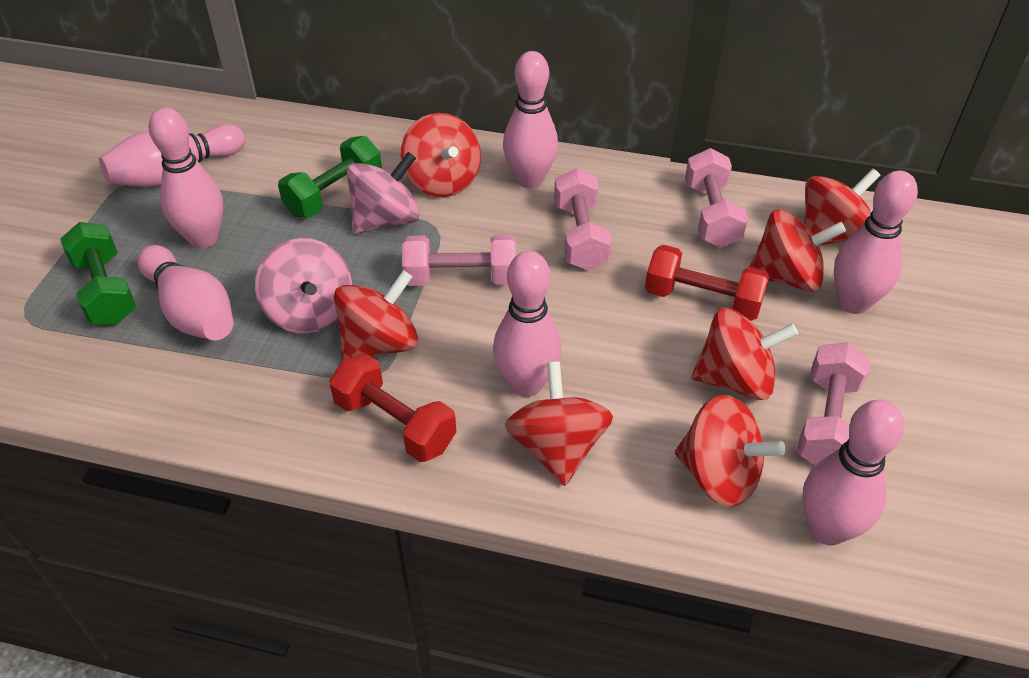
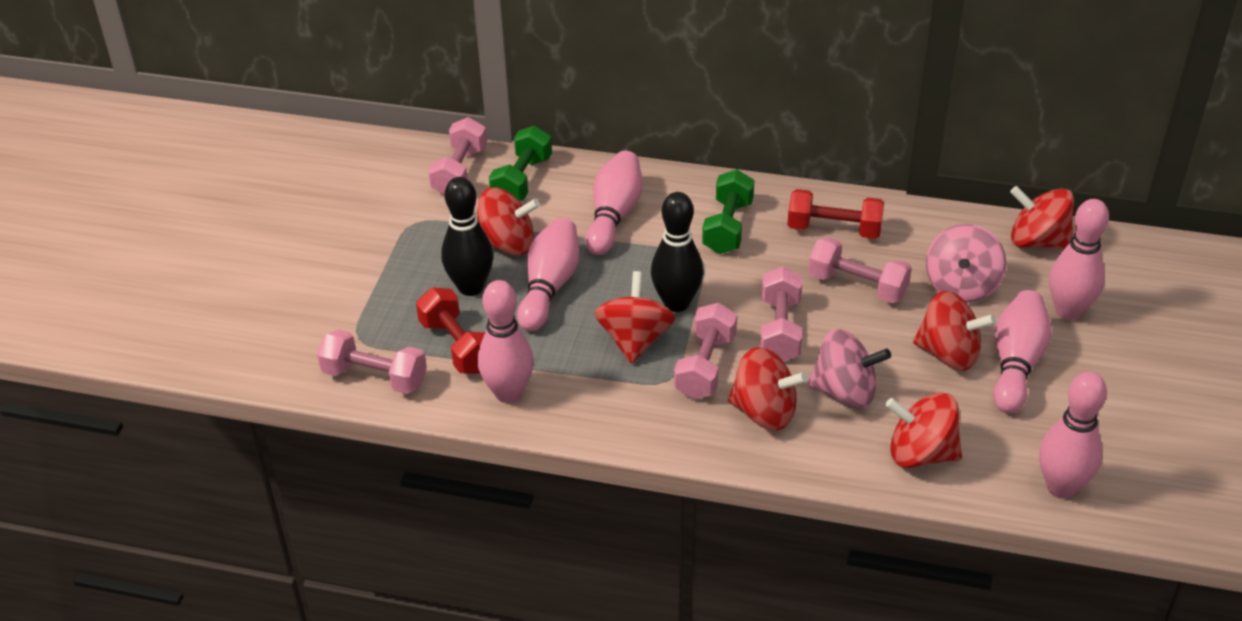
black bowling pin: 0 -> 2
pink bowling pin: 7 -> 6
pink dumbbell: 4 -> 5
red spinning top: 7 -> 6

